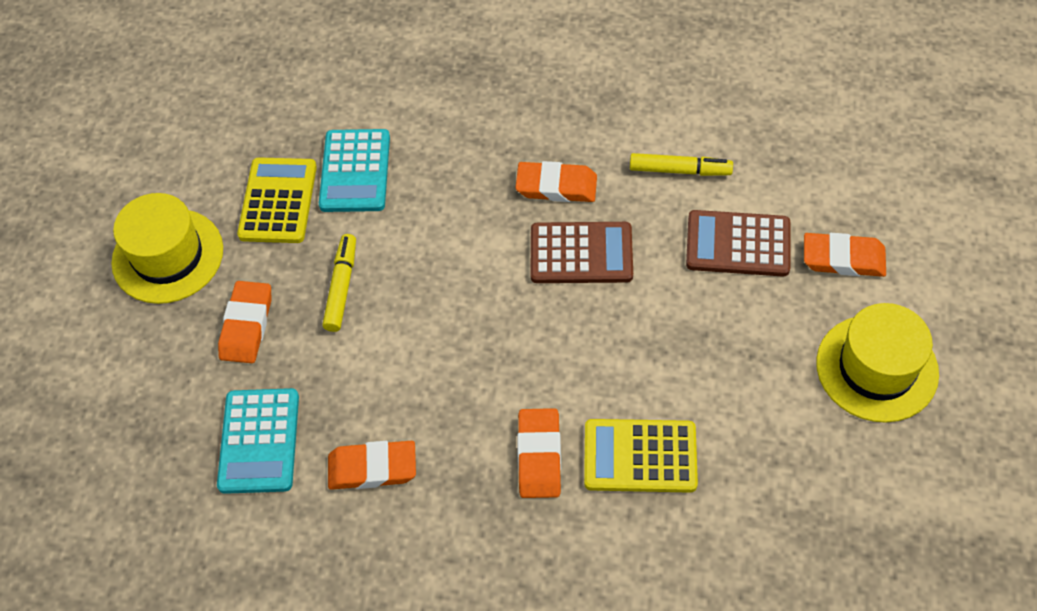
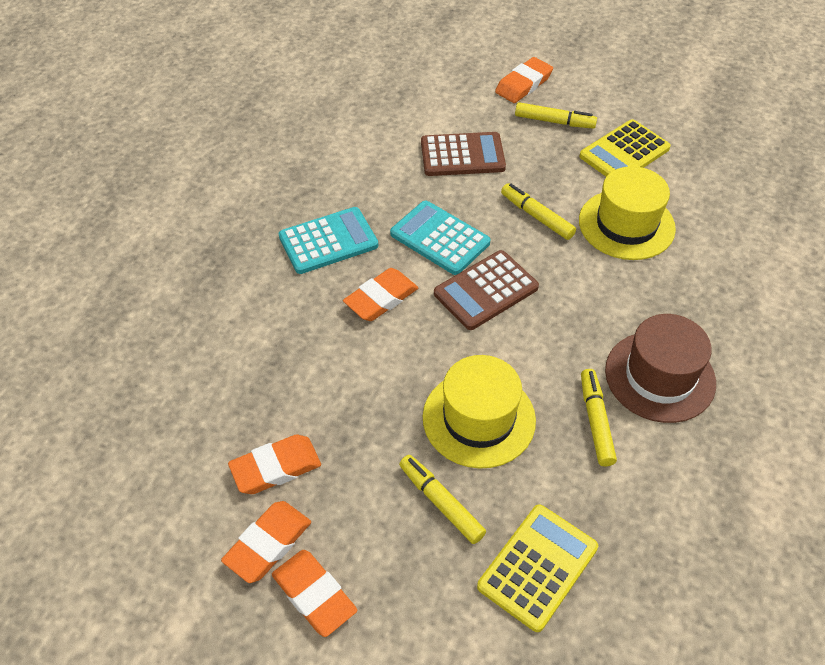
brown hat: 0 -> 1
yellow marker: 2 -> 4

